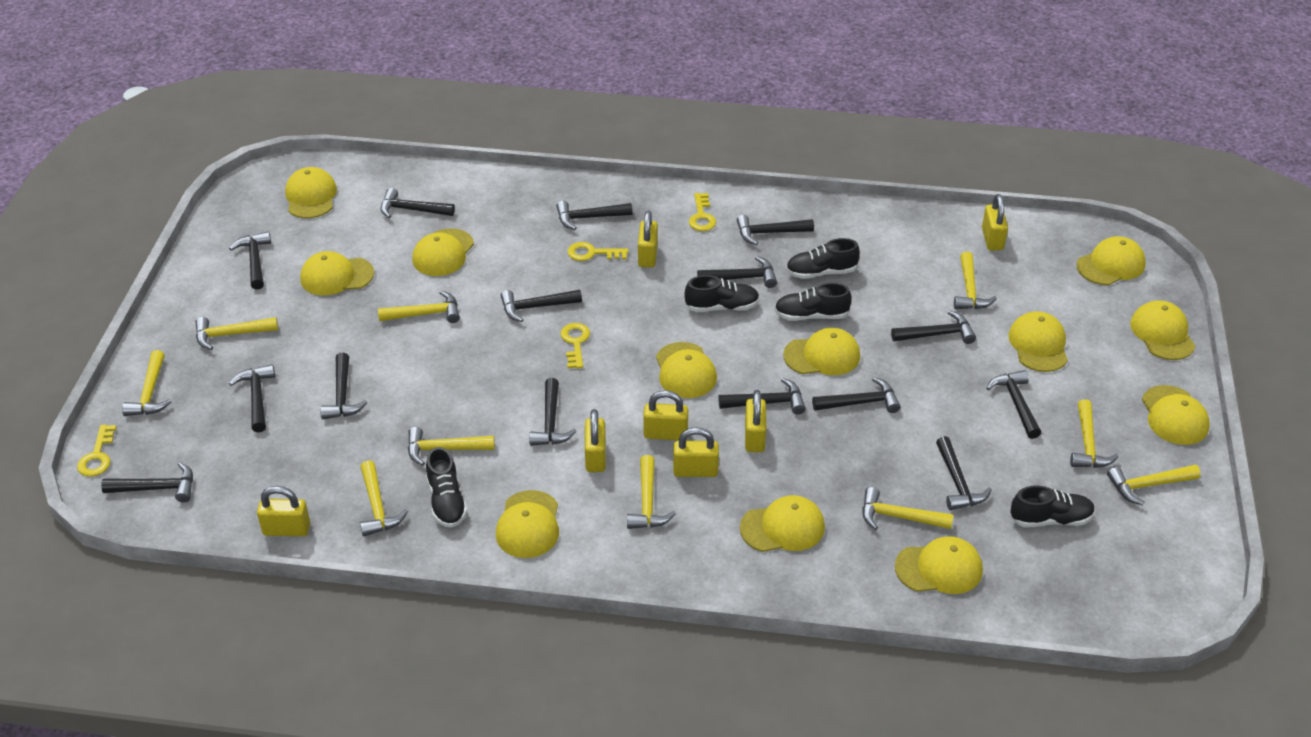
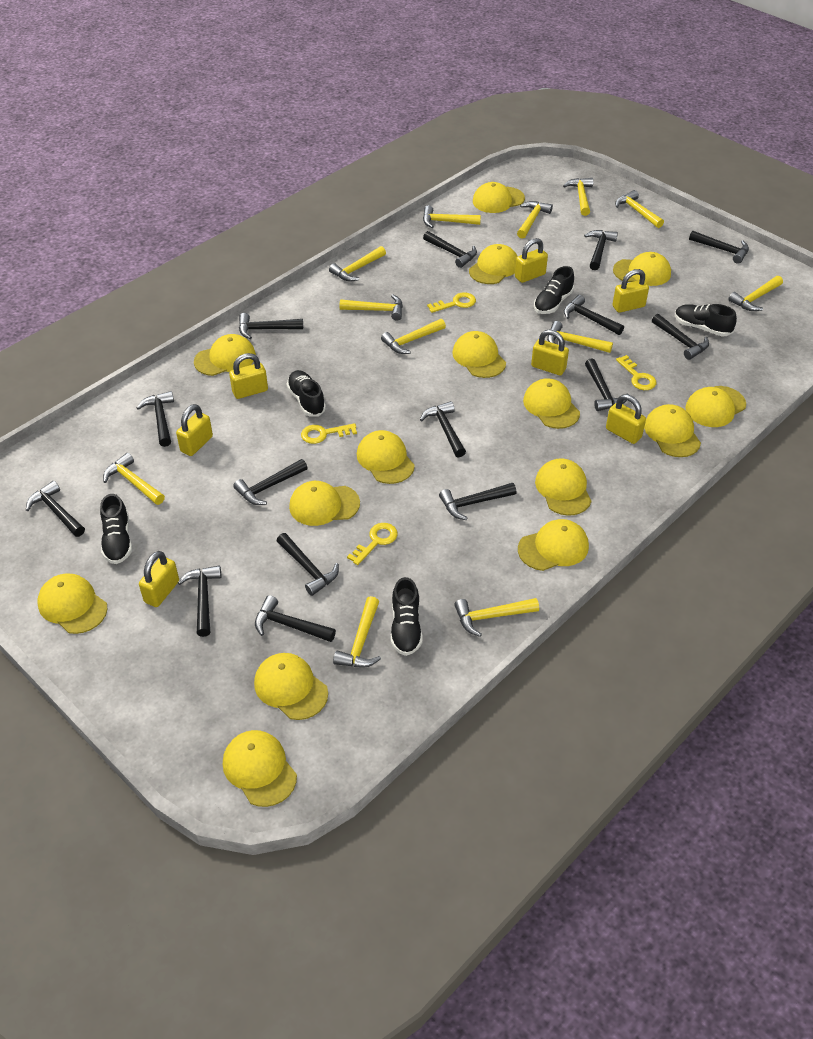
yellow cap: 12 -> 15
yellow hammer: 10 -> 12

